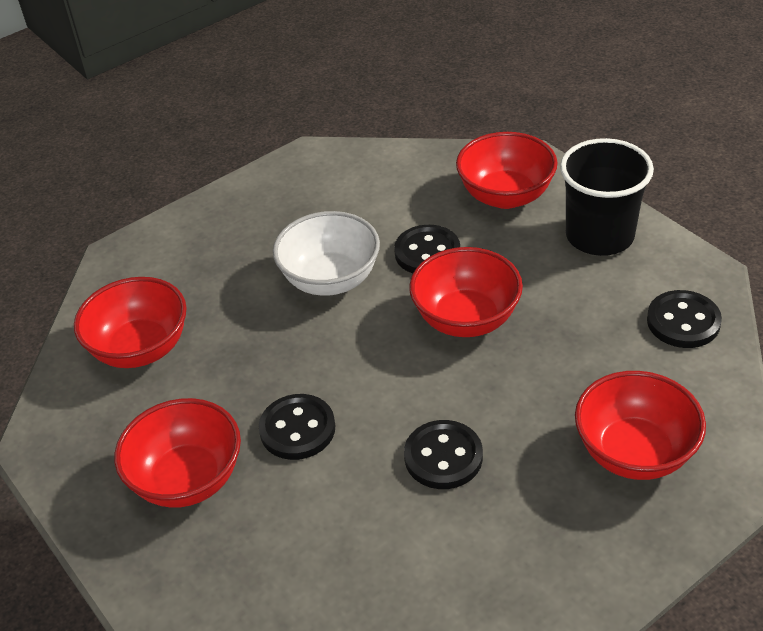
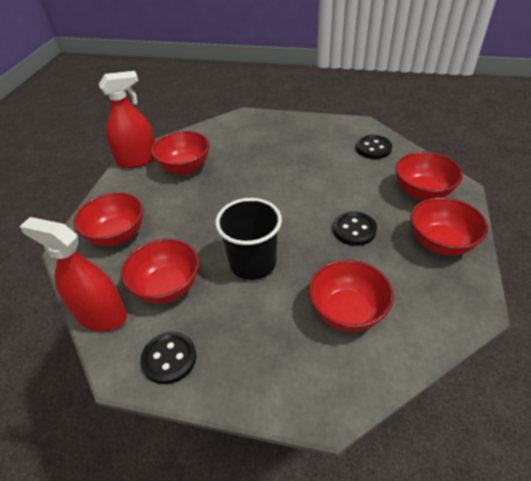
black button: 4 -> 3
red bowl: 5 -> 6
red spray bottle: 0 -> 2
white bowl: 1 -> 0

